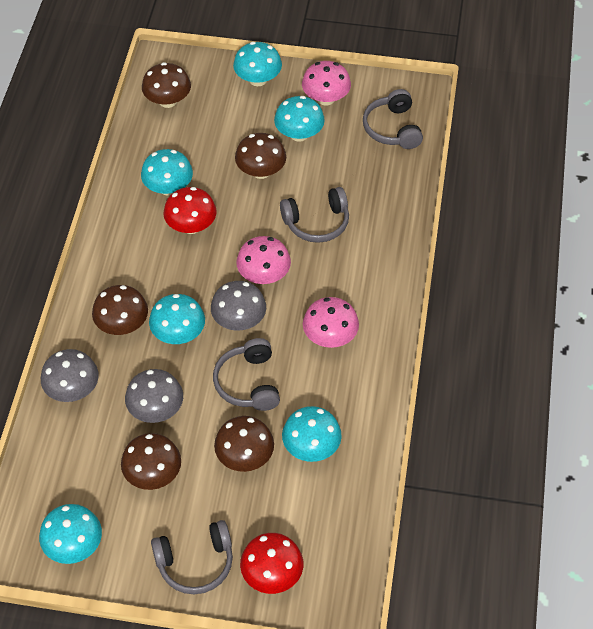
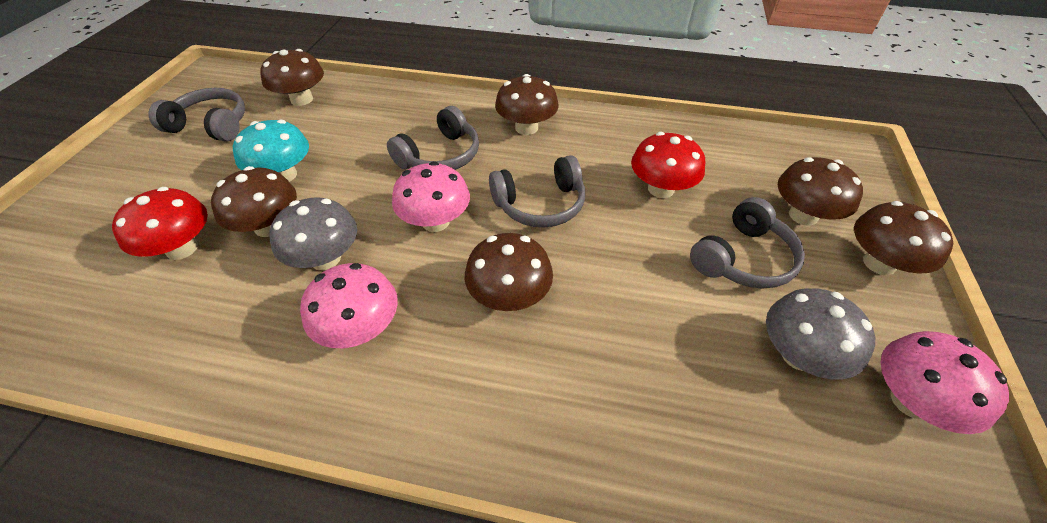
brown mushroom: 5 -> 6
grey mushroom: 3 -> 2
turquoise mushroom: 6 -> 1

